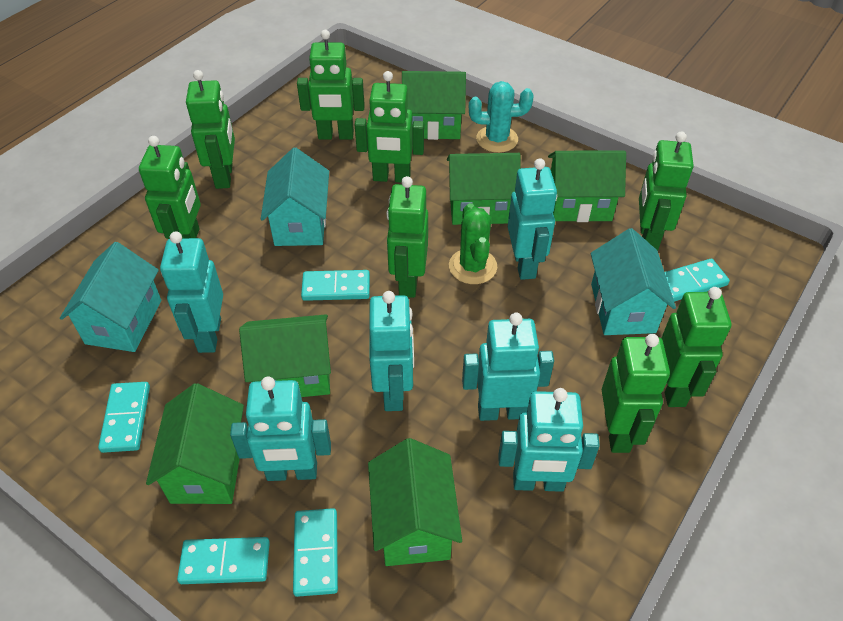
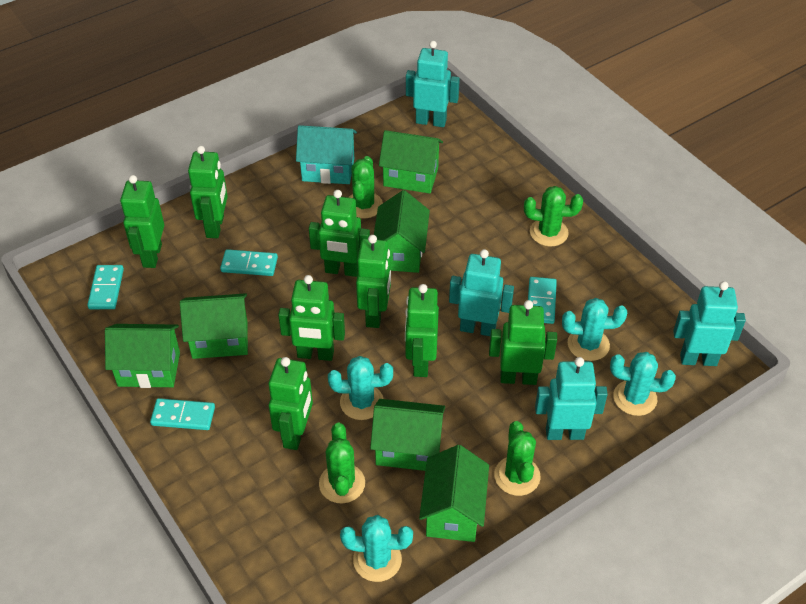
green cactus: 1 -> 4
turquoise cactus: 1 -> 4
turquoise domino: 5 -> 4
turquoise house: 3 -> 1
turquoise robot: 6 -> 4

